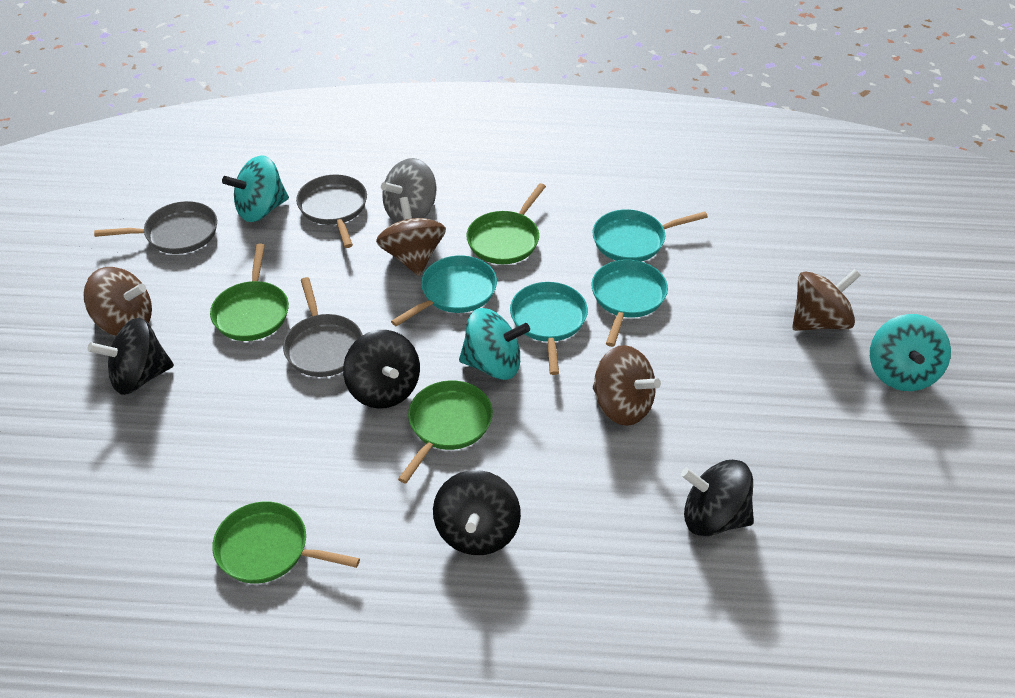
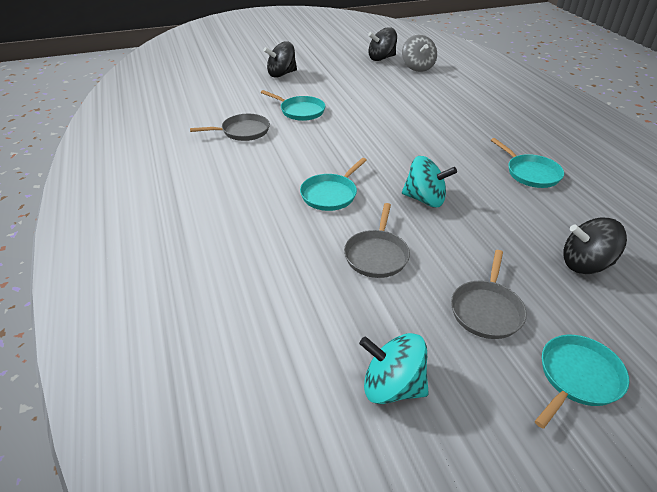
black spinning top: 4 -> 3
brown spinning top: 4 -> 0
green pan: 4 -> 0
turquoise spinning top: 3 -> 2

